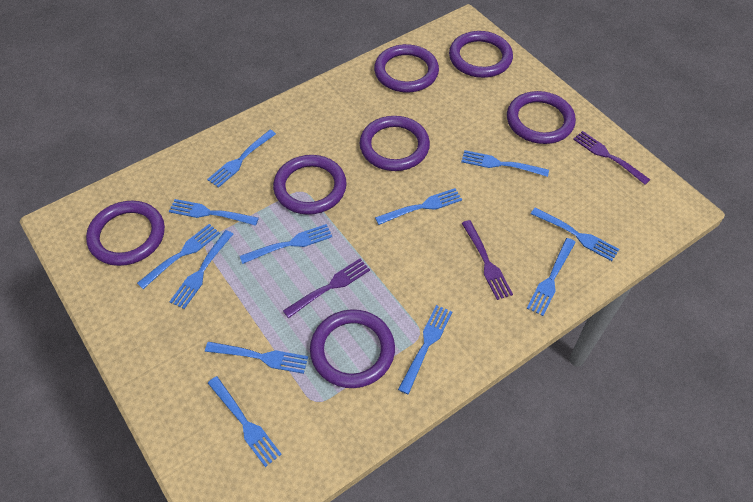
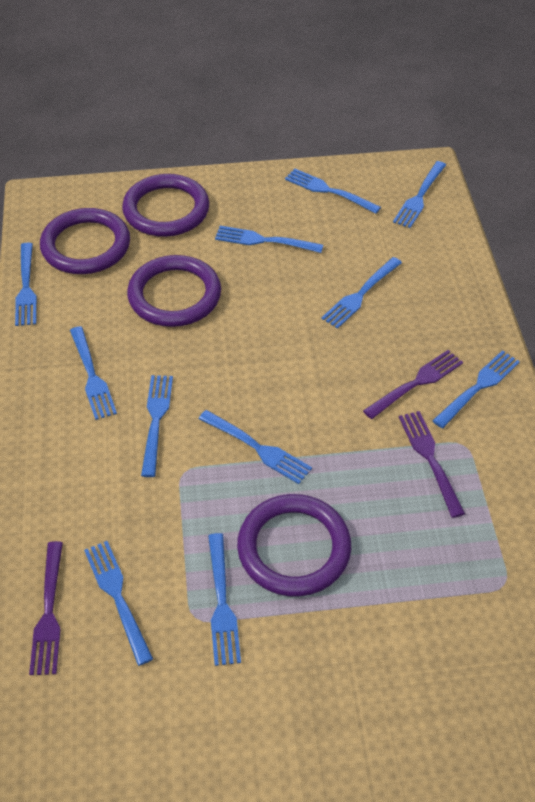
blue fork: 12 -> 11
purple ring: 7 -> 4

